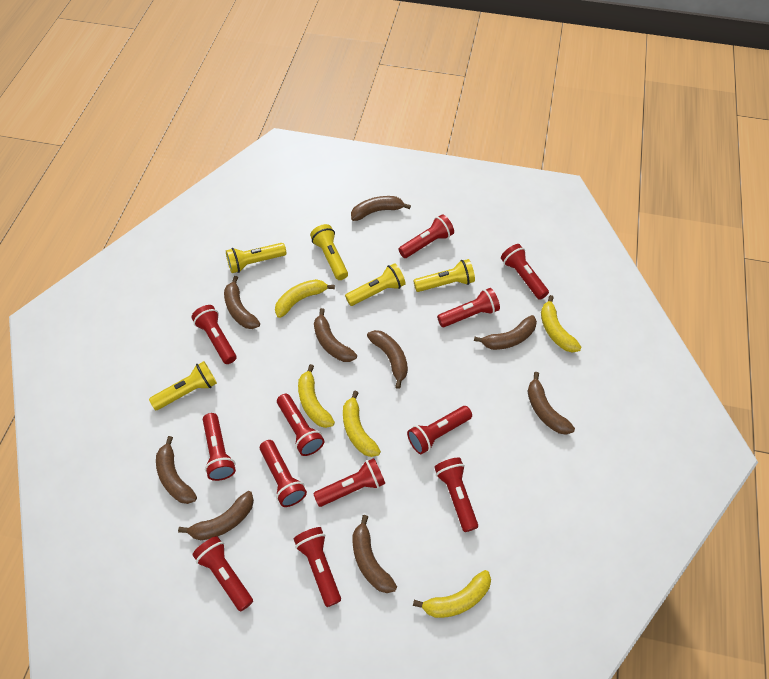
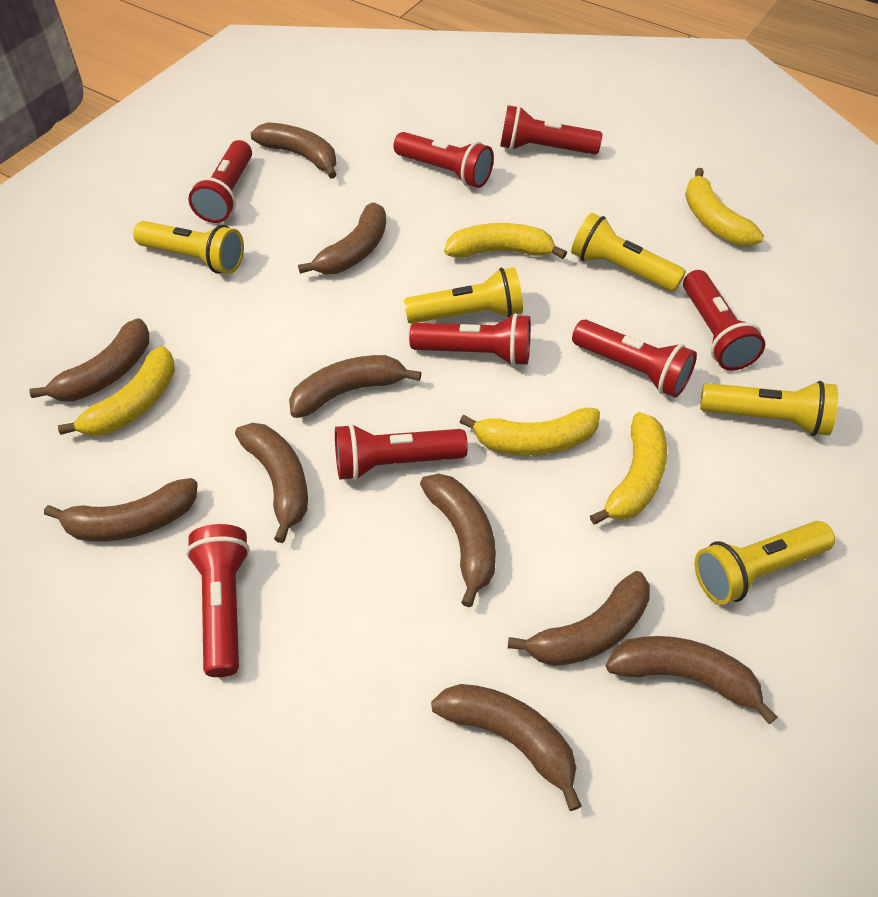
brown banana: 9 -> 10
red flashlight: 12 -> 8

